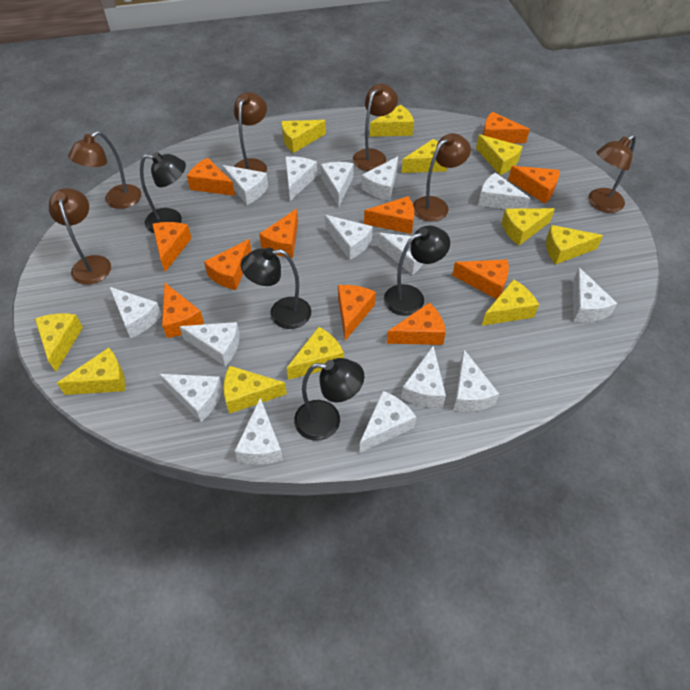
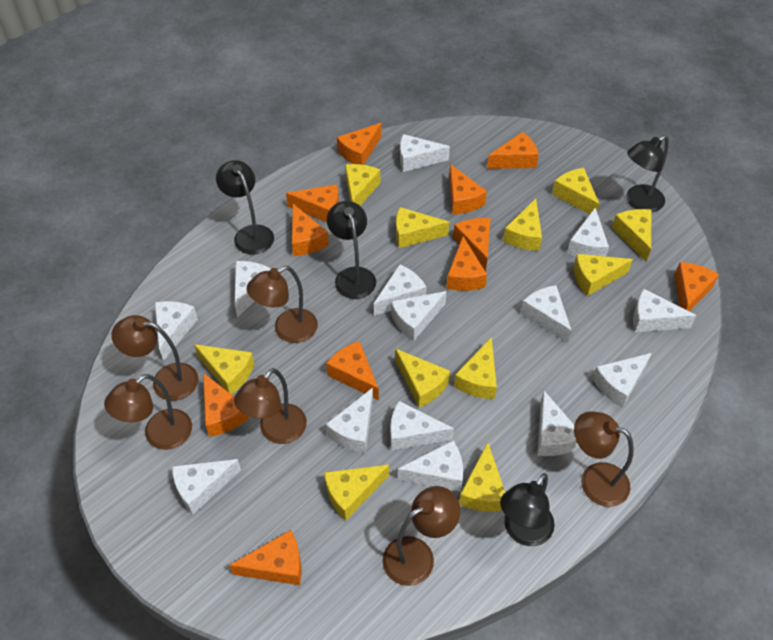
white cheese: 15 -> 14

